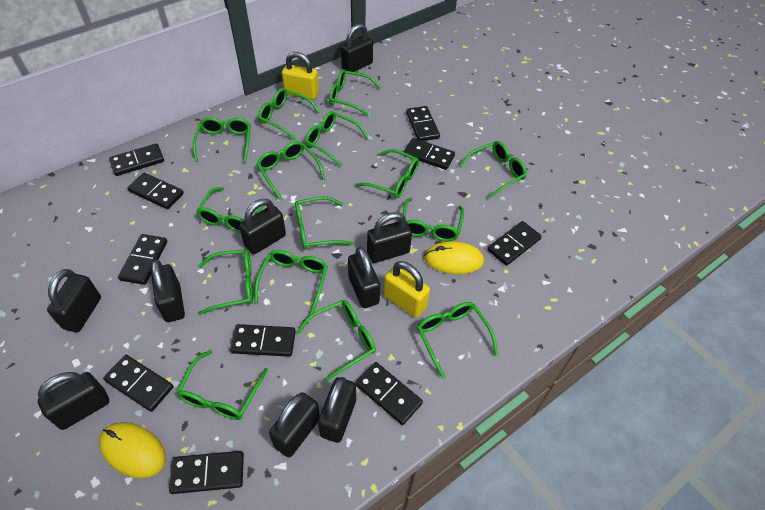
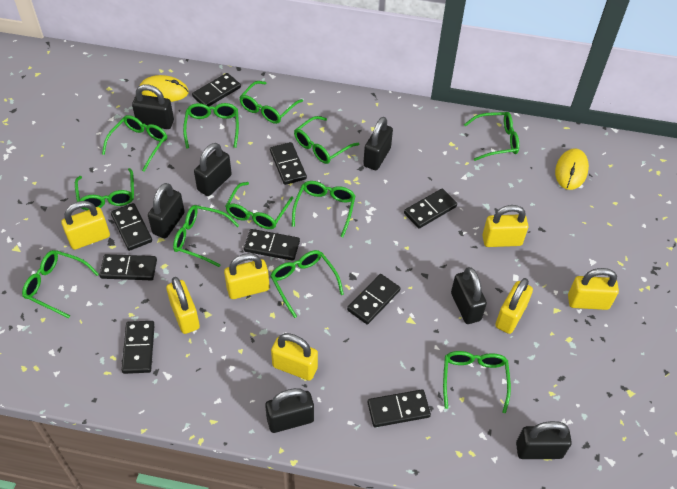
black domino: 10 -> 9
black padlock: 9 -> 7
green glasses: 15 -> 12
yellow padlock: 2 -> 7

